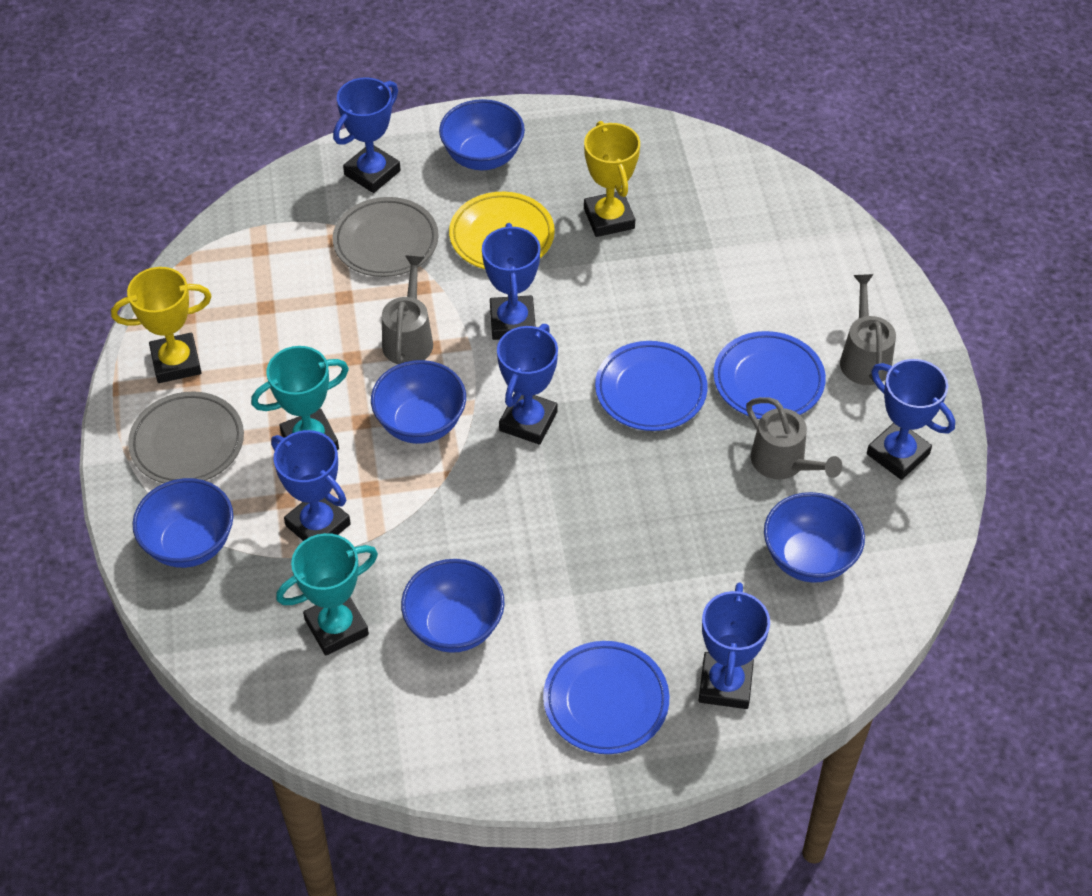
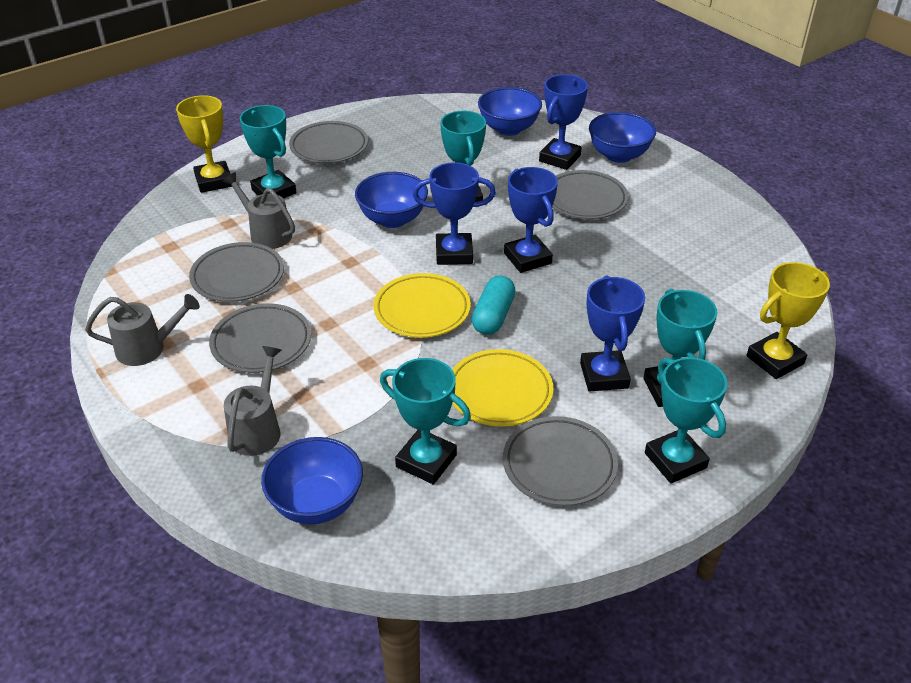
blue bowl: 5 -> 4
blue plate: 3 -> 0
blue trophy: 6 -> 4
grey plate: 2 -> 5
turquoise capsule: 0 -> 1
turquoise trophy: 2 -> 5
yellow plate: 1 -> 2

